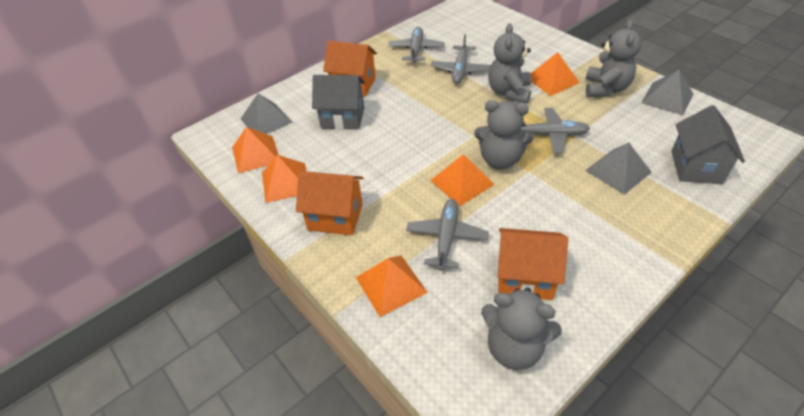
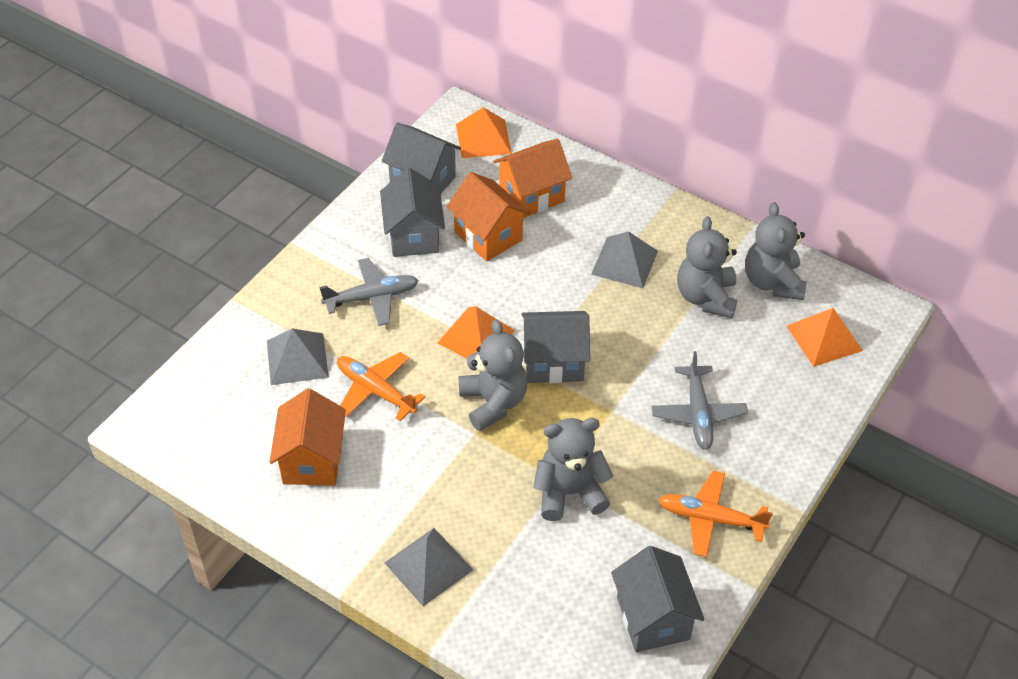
grey house: 2 -> 4
grey plane: 4 -> 2
orange plane: 0 -> 2
orange pyramid: 5 -> 3

